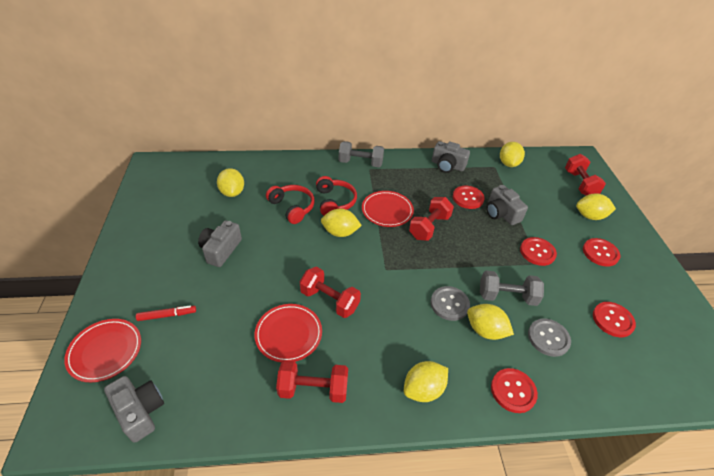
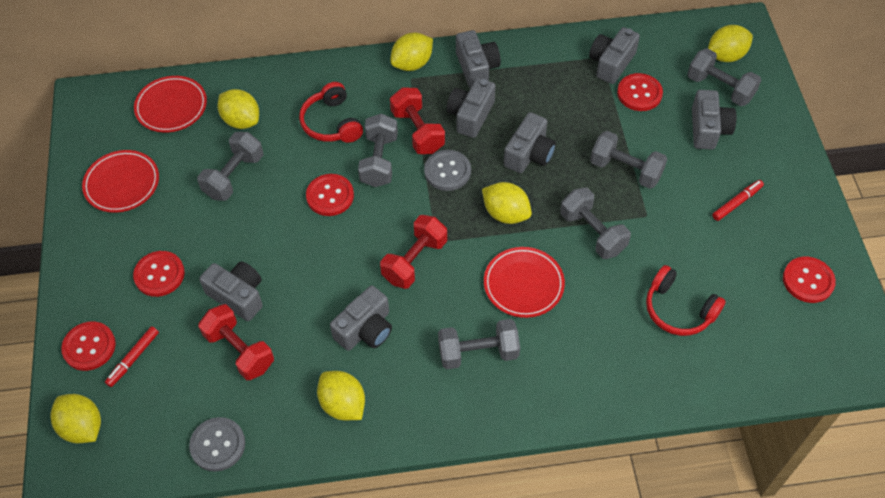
grey camera: 4 -> 7
grey dumbbell: 2 -> 6
red dumbbell: 4 -> 3
red marker: 1 -> 2

